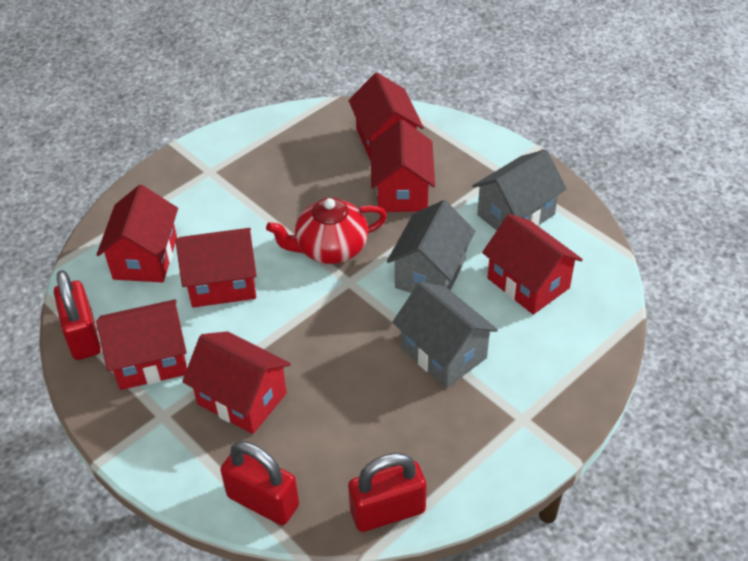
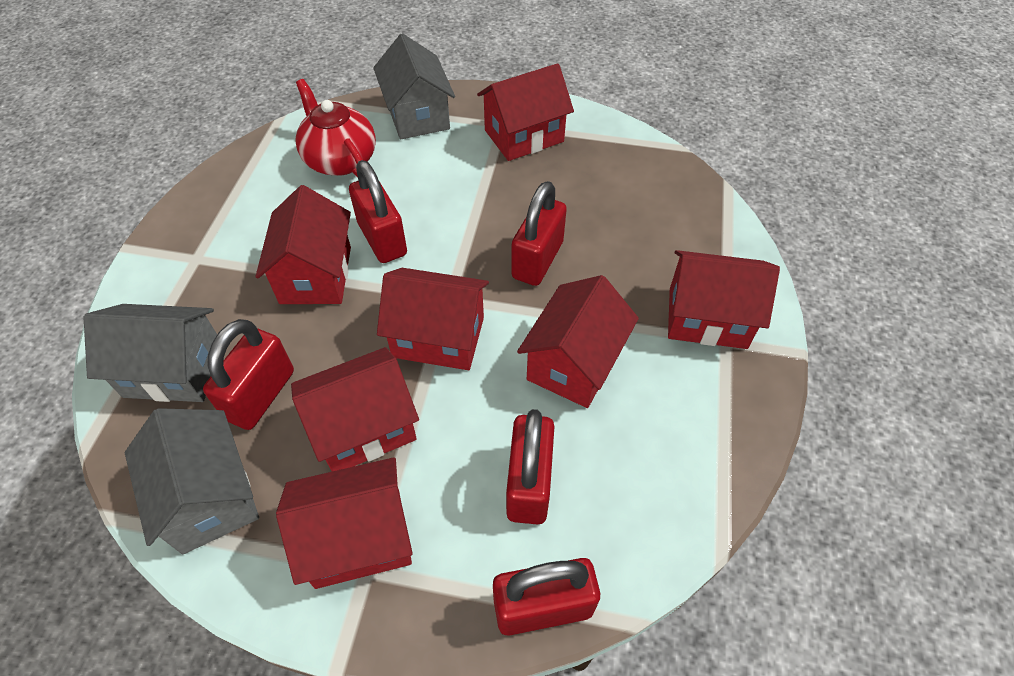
red padlock: 3 -> 5

